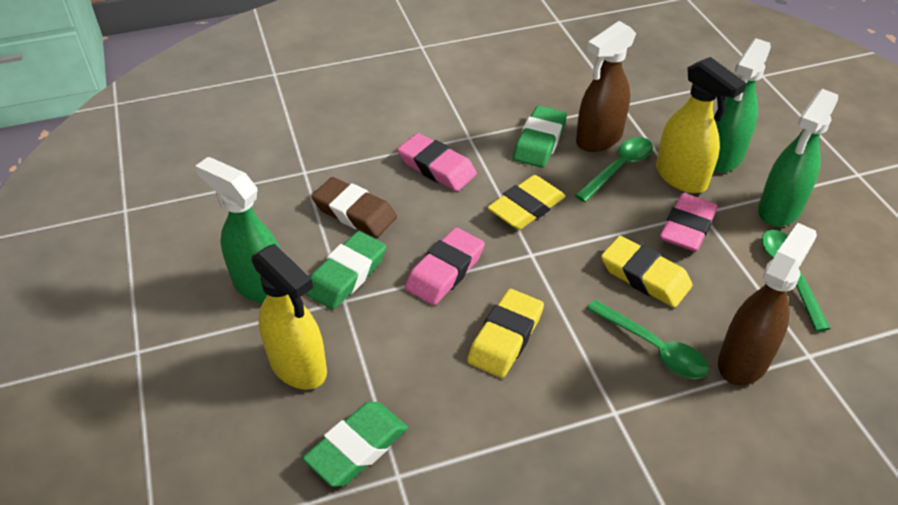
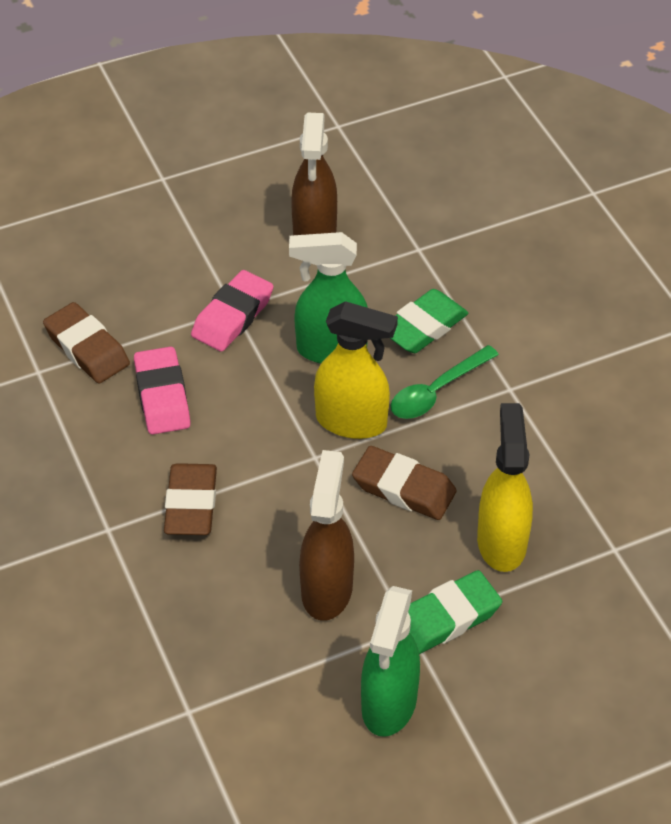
brown eraser: 1 -> 3
green eraser: 3 -> 2
green spoon: 3 -> 1
green spray bottle: 3 -> 2
pink eraser: 3 -> 2
yellow eraser: 3 -> 0

